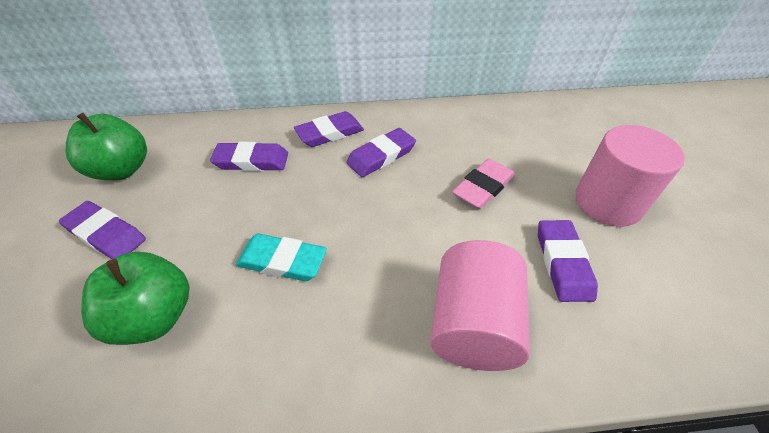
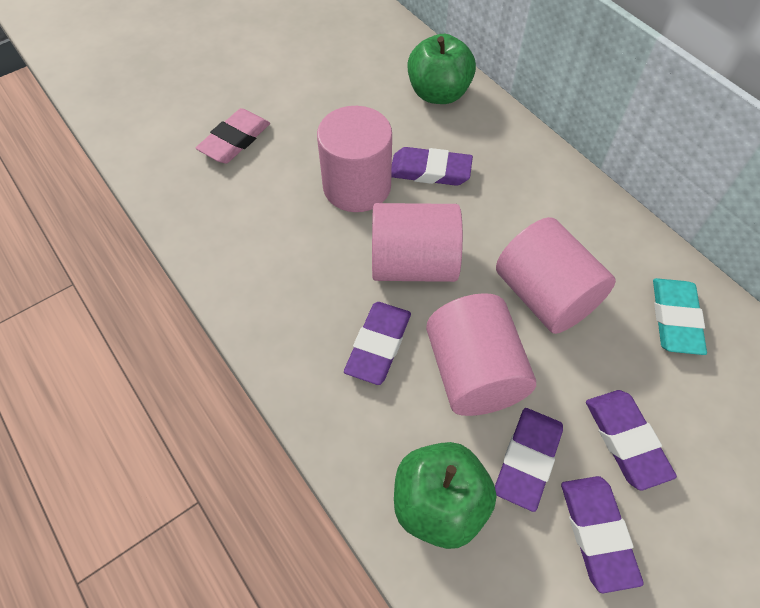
pink cylinder: 2 -> 4

